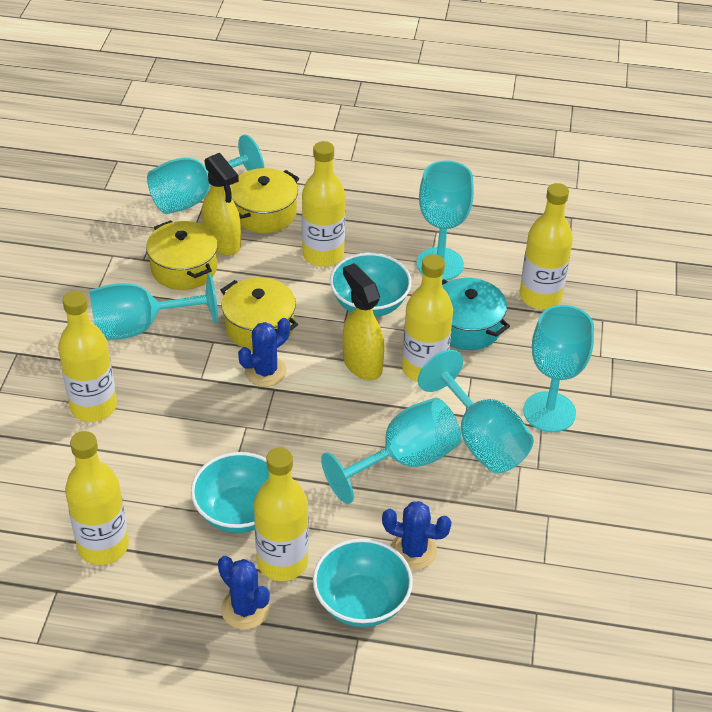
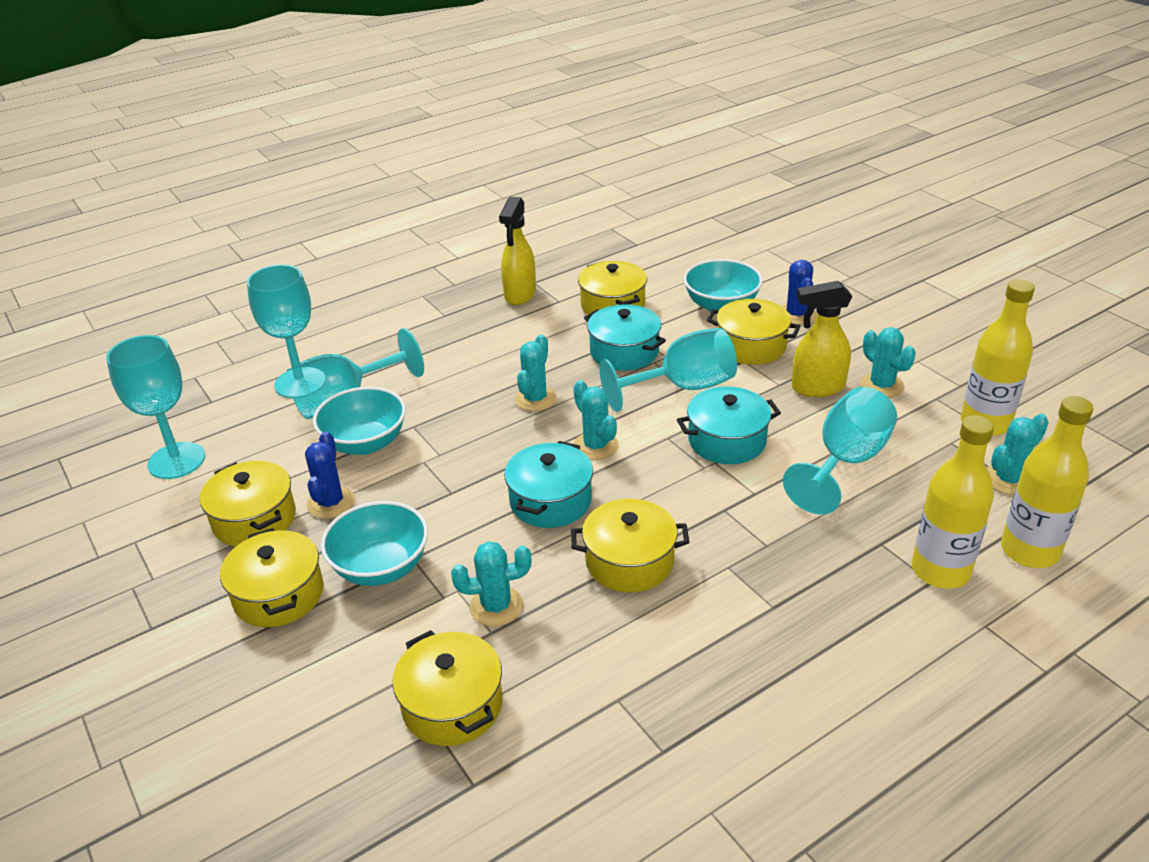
blue cactus: 3 -> 2
turquoise cactus: 0 -> 5
turquoise goblet: 6 -> 5
turquoise pot: 1 -> 3
yellow bottle: 6 -> 3
yellow pot: 3 -> 6

